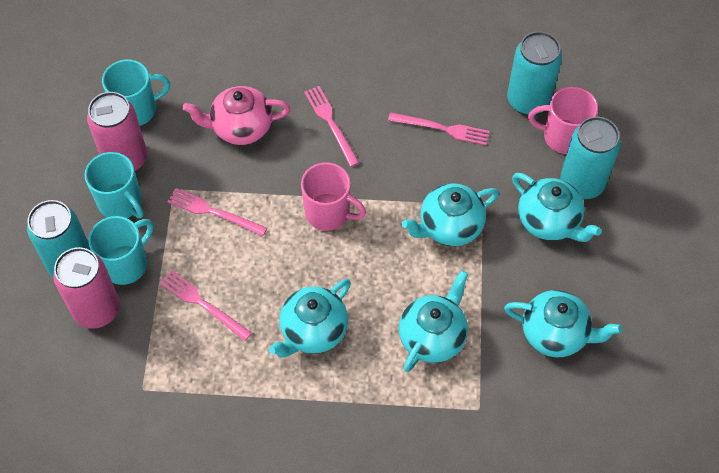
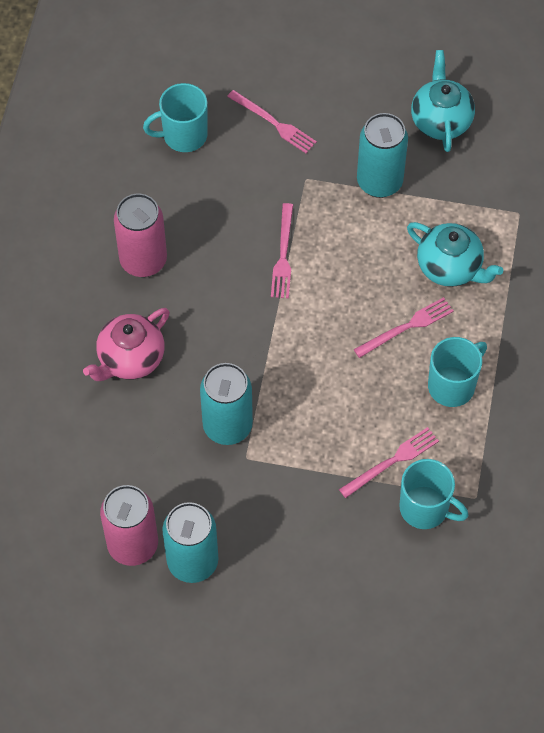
pink mug: 2 -> 0
turquoise teapot: 5 -> 2

